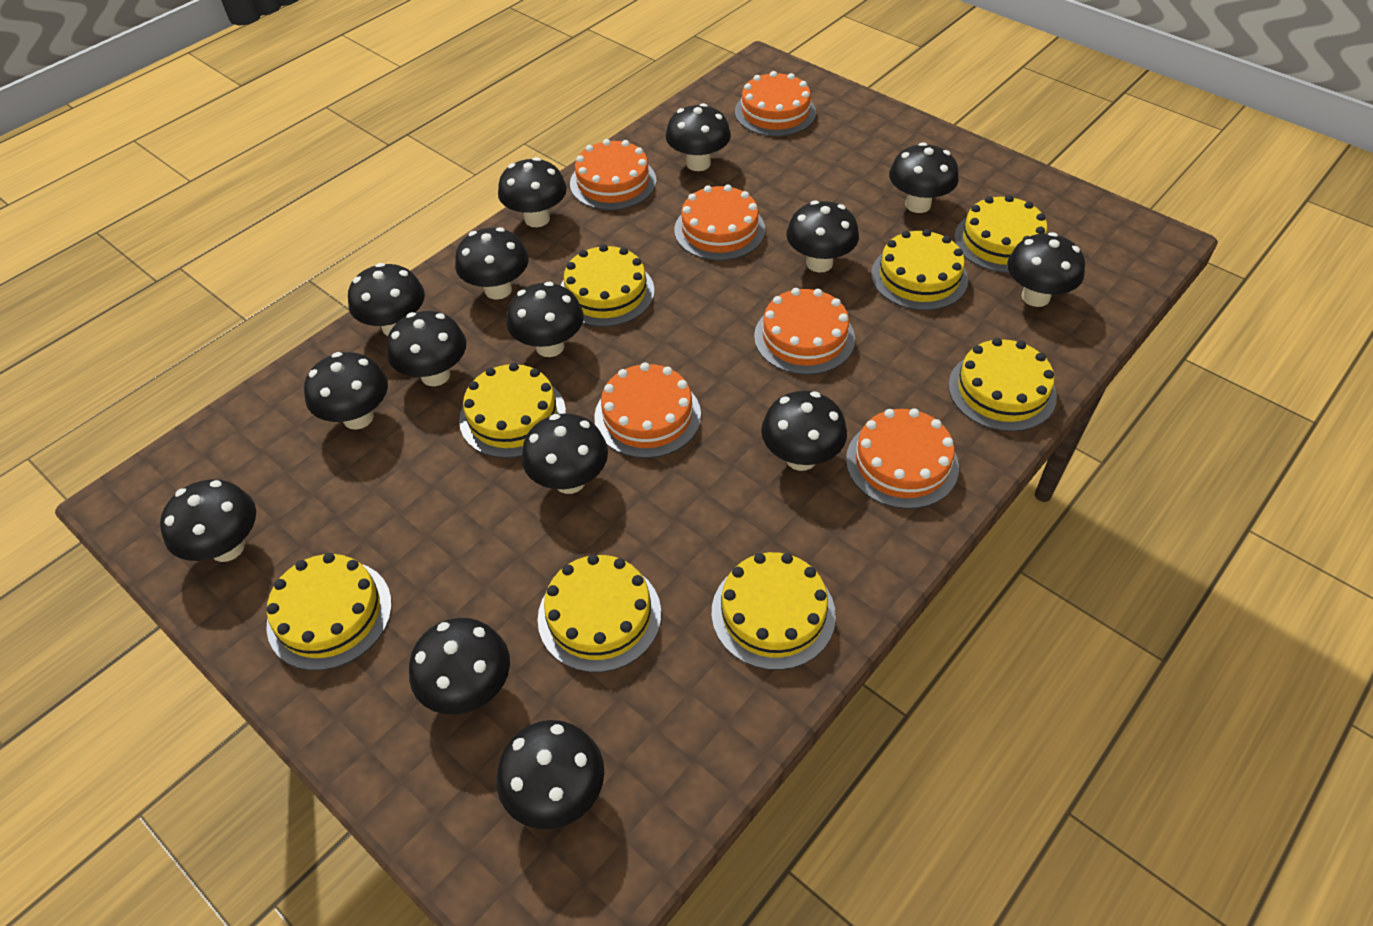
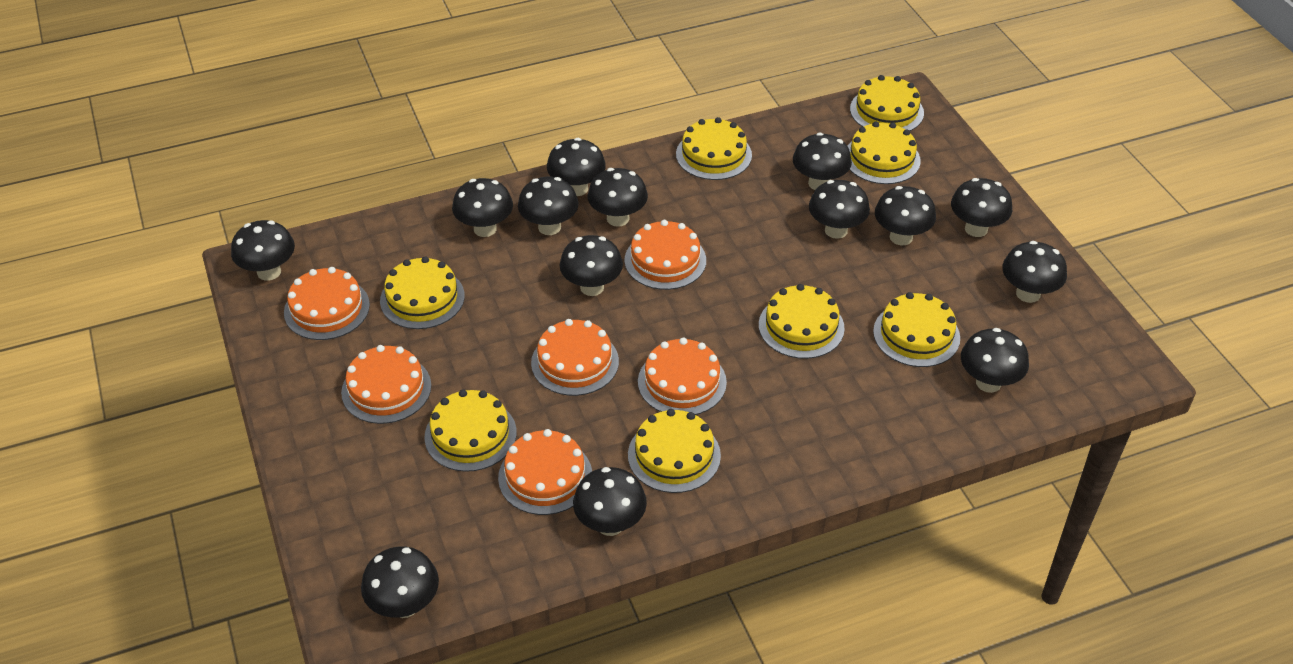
black mushroom: 15 -> 14

